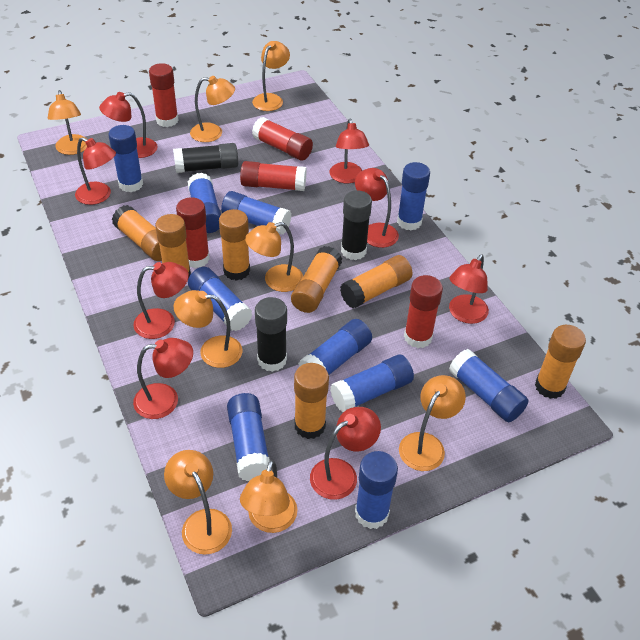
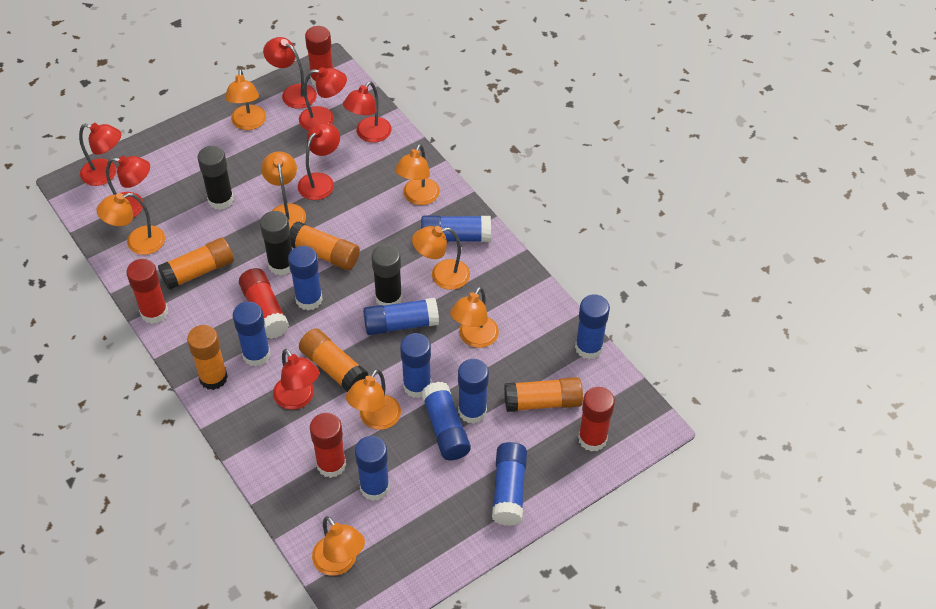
orange glue stick: 7 -> 5
red lamp: 8 -> 7

